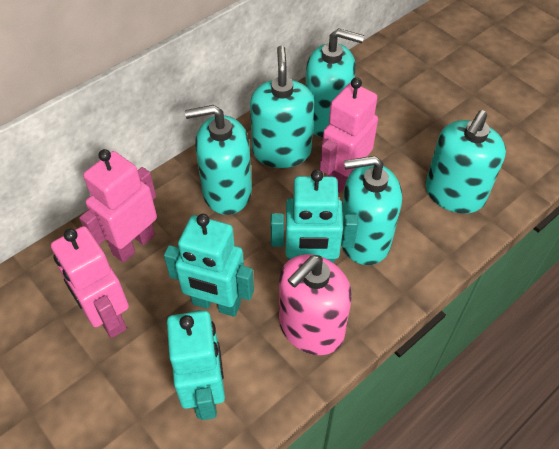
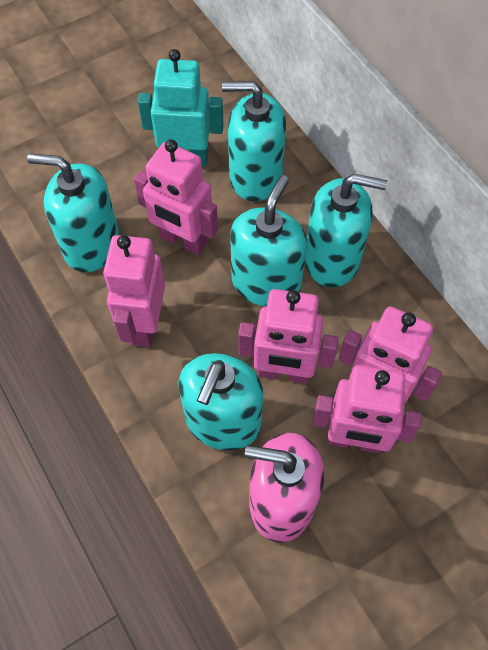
pink robot: 3 -> 5
turquoise robot: 3 -> 1

